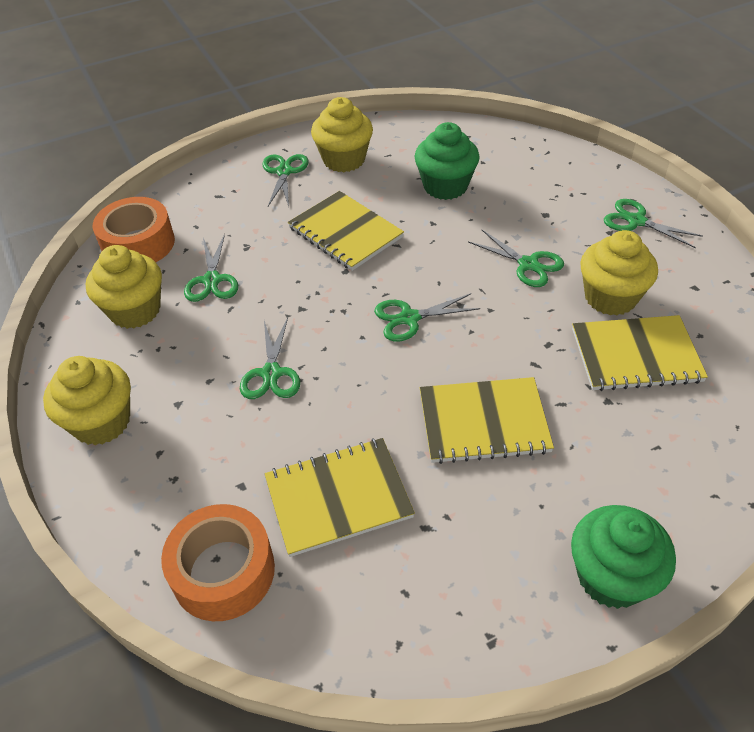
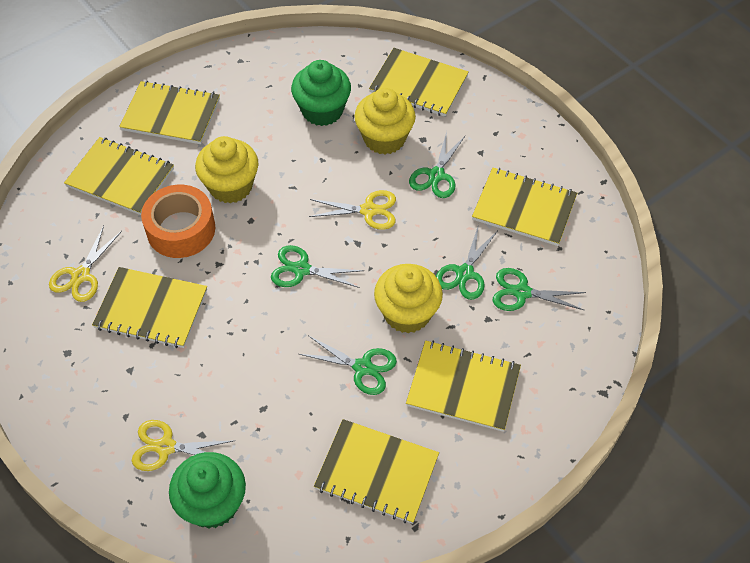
green scissors: 6 -> 5
orange tape: 2 -> 1
yellow cupcake: 4 -> 3
yellow notebook: 4 -> 7
yellow scissors: 0 -> 3

